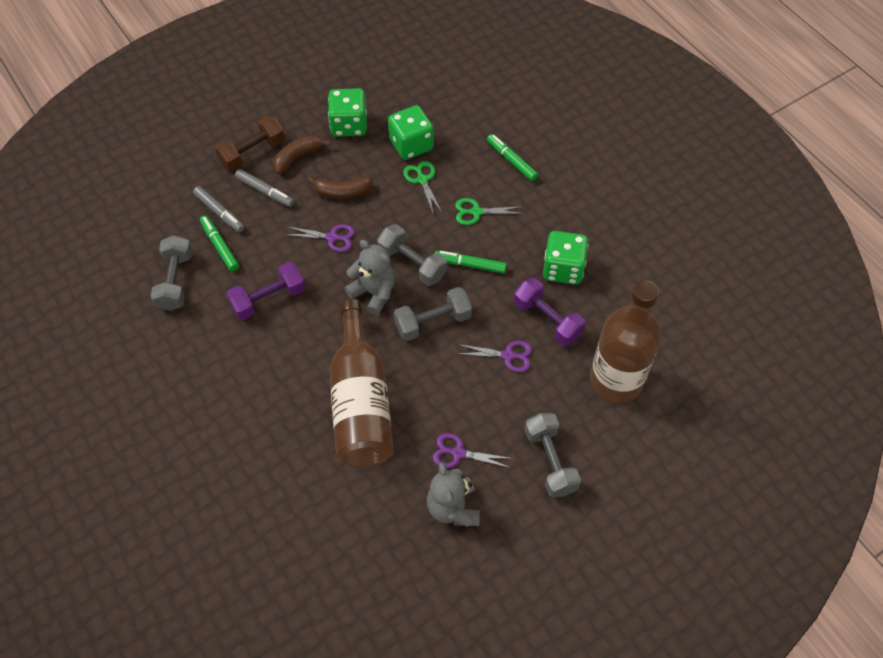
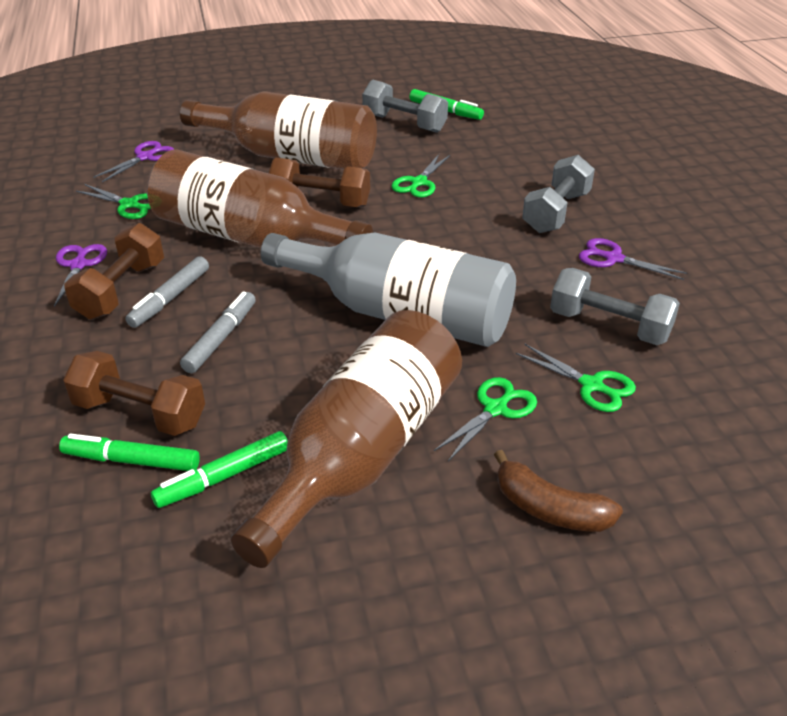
brown banana: 2 -> 1
brown bottle: 2 -> 3
brown dumbbell: 1 -> 3
green dice: 3 -> 0
green scissors: 2 -> 4
grey bottle: 0 -> 1
grey dumbbell: 4 -> 3
grey teddy bear: 2 -> 0
purple dumbbell: 2 -> 0

